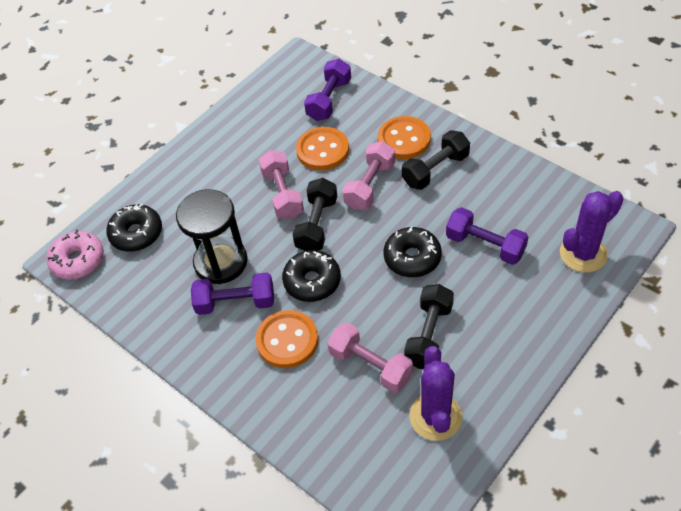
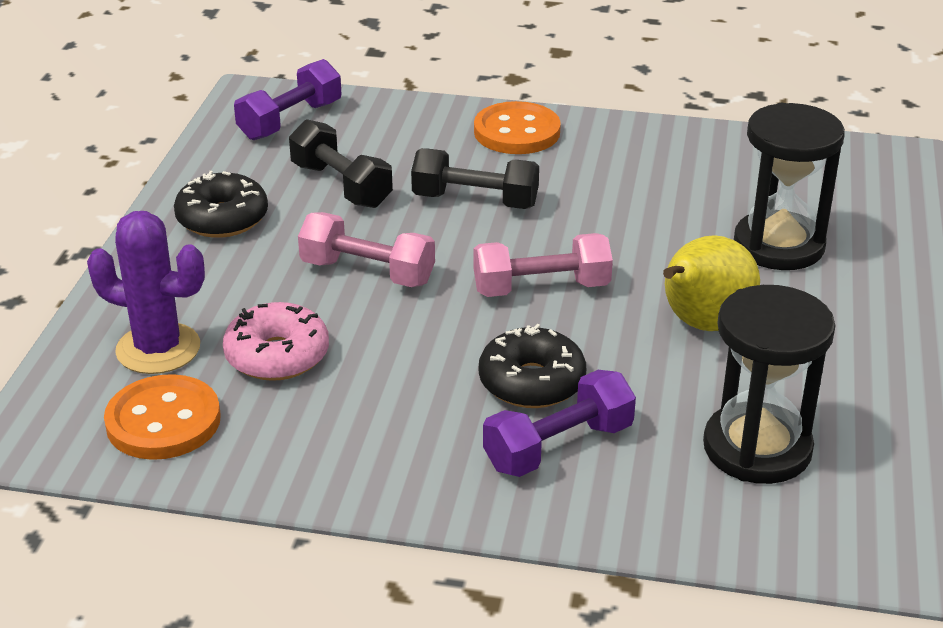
black donut: 3 -> 2
black dumbbell: 3 -> 2
black hourglass: 1 -> 2
orange button: 3 -> 2
pink dumbbell: 3 -> 2
purple cactus: 2 -> 1
purple dumbbell: 3 -> 2
yellow pear: 0 -> 1

